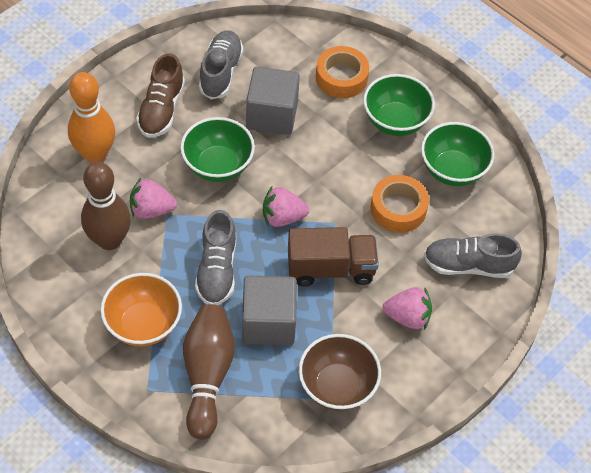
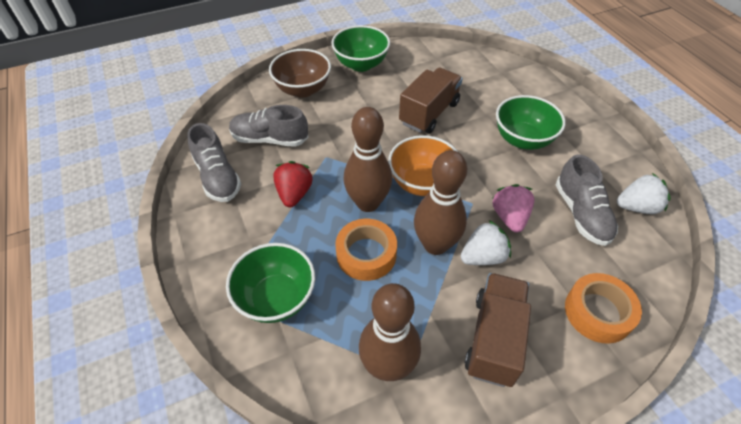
brown bowling pin: 2 -> 3
brown shoe: 1 -> 0
brown truck: 1 -> 2
grey cube: 2 -> 0
orange bowling pin: 1 -> 0
pink strawberry: 3 -> 1
red strawberry: 0 -> 1
white strawberry: 0 -> 2

